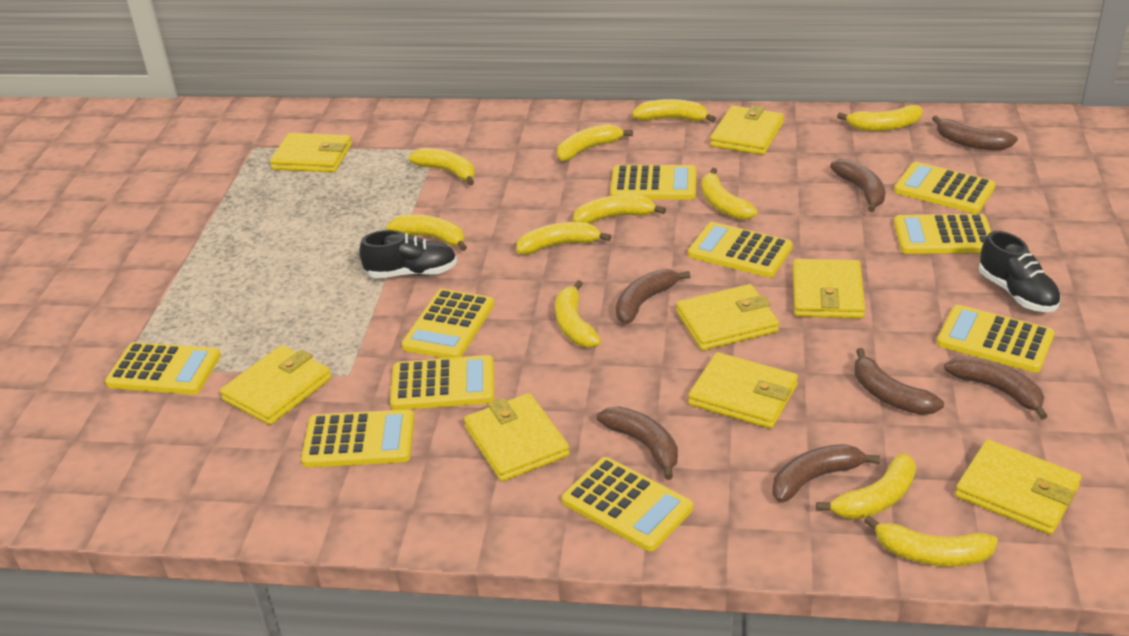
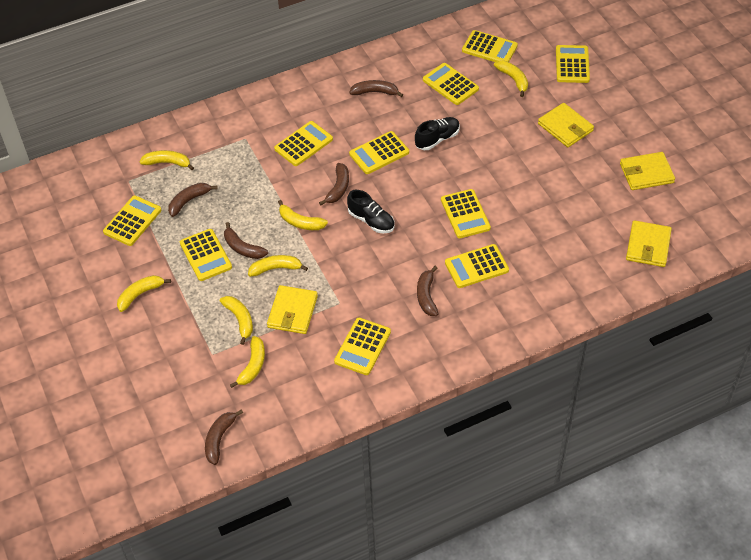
brown banana: 7 -> 6
yellow banana: 11 -> 7
yellow wallet: 8 -> 4

